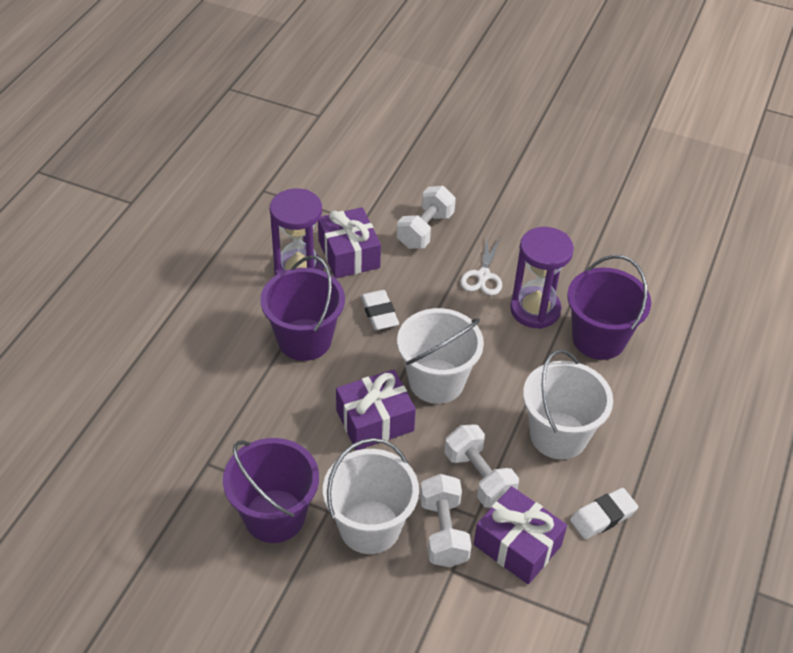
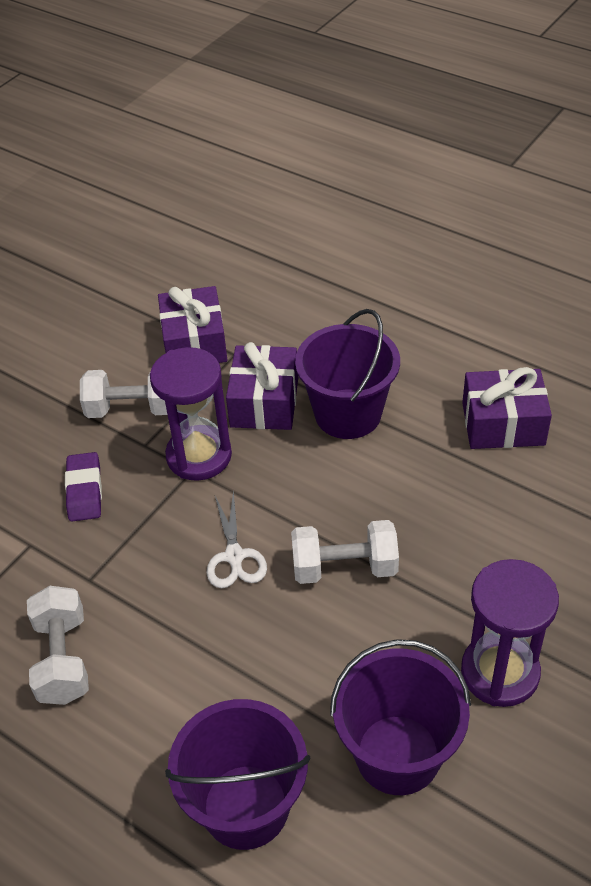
purple eraser: 0 -> 1
white bucket: 3 -> 0
white eraser: 2 -> 0

